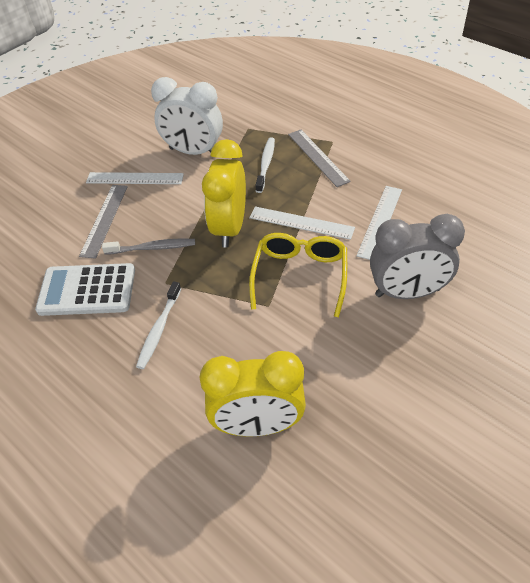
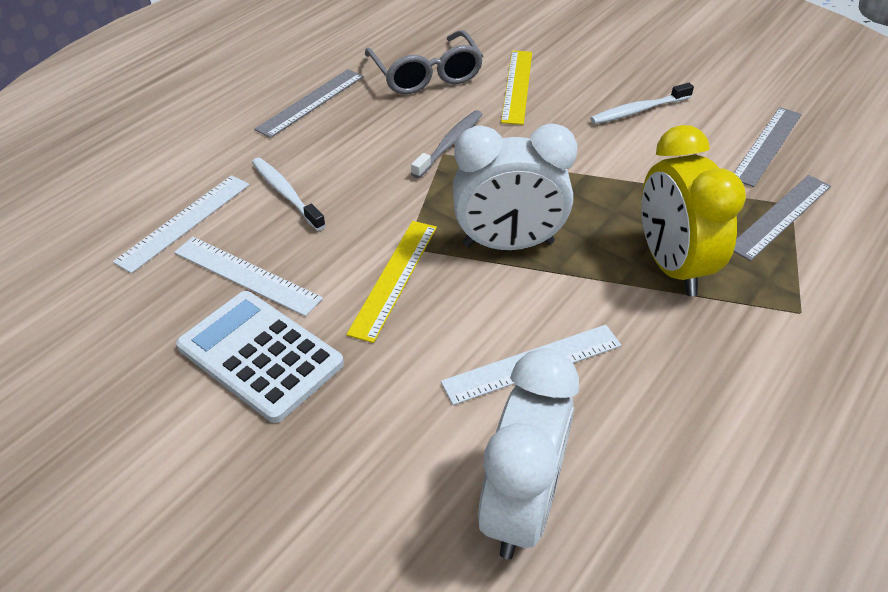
grey clock: 1 -> 0
grey glasses: 0 -> 1
grey ruler: 2 -> 3
white clock: 1 -> 2
yellow clock: 2 -> 1
yellow glasses: 1 -> 0
yellow ruler: 0 -> 2

